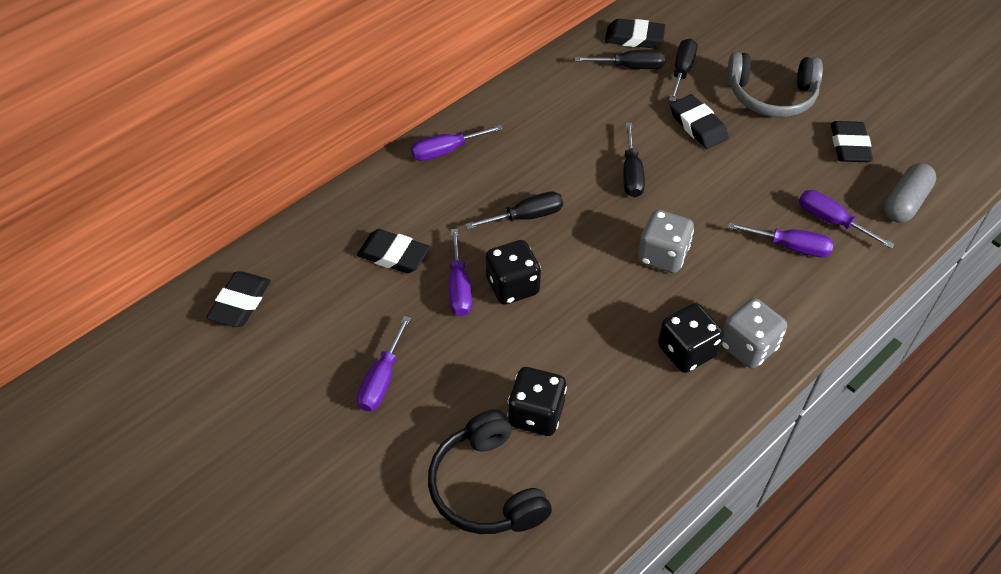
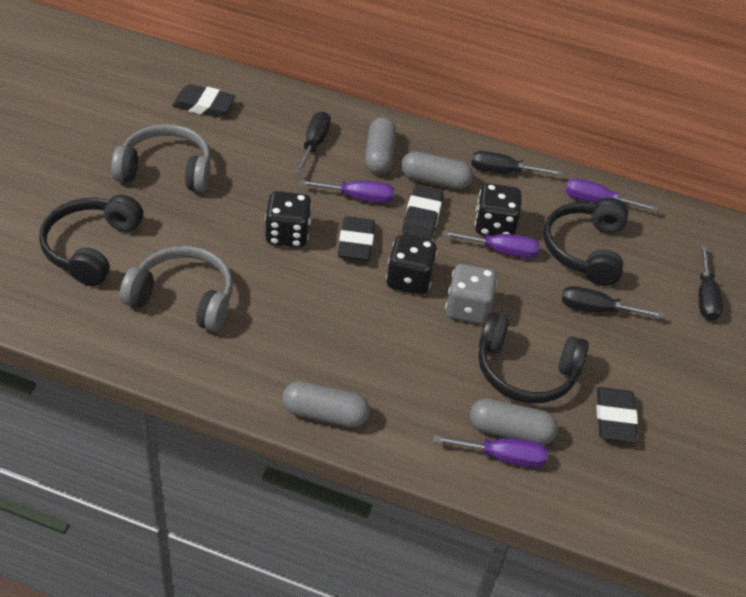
black eraser: 5 -> 4
black headphones: 1 -> 3
grey capsule: 1 -> 4
grey dice: 2 -> 1
grey headphones: 1 -> 2
purple screwdriver: 5 -> 4

